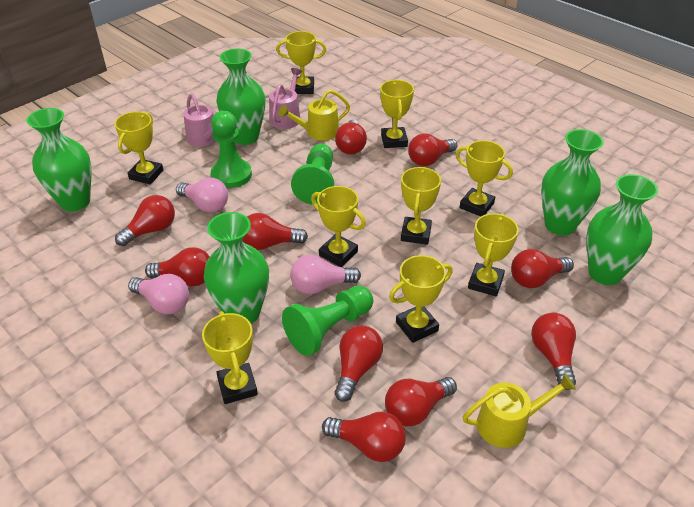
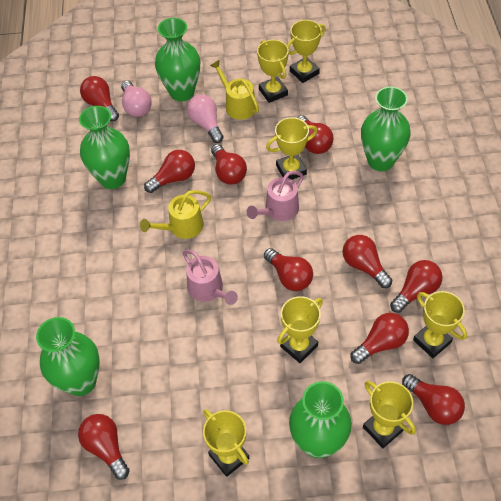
green pawn: 3 -> 0
pink light bulb: 3 -> 2
yellow trophy: 9 -> 7

